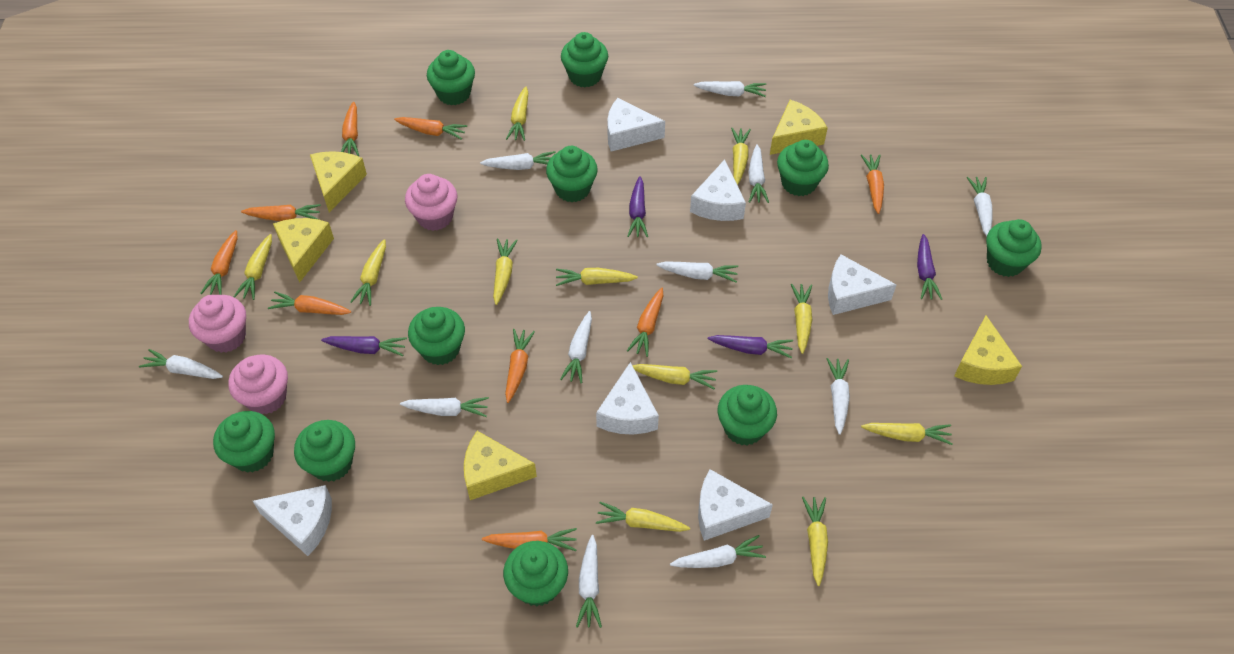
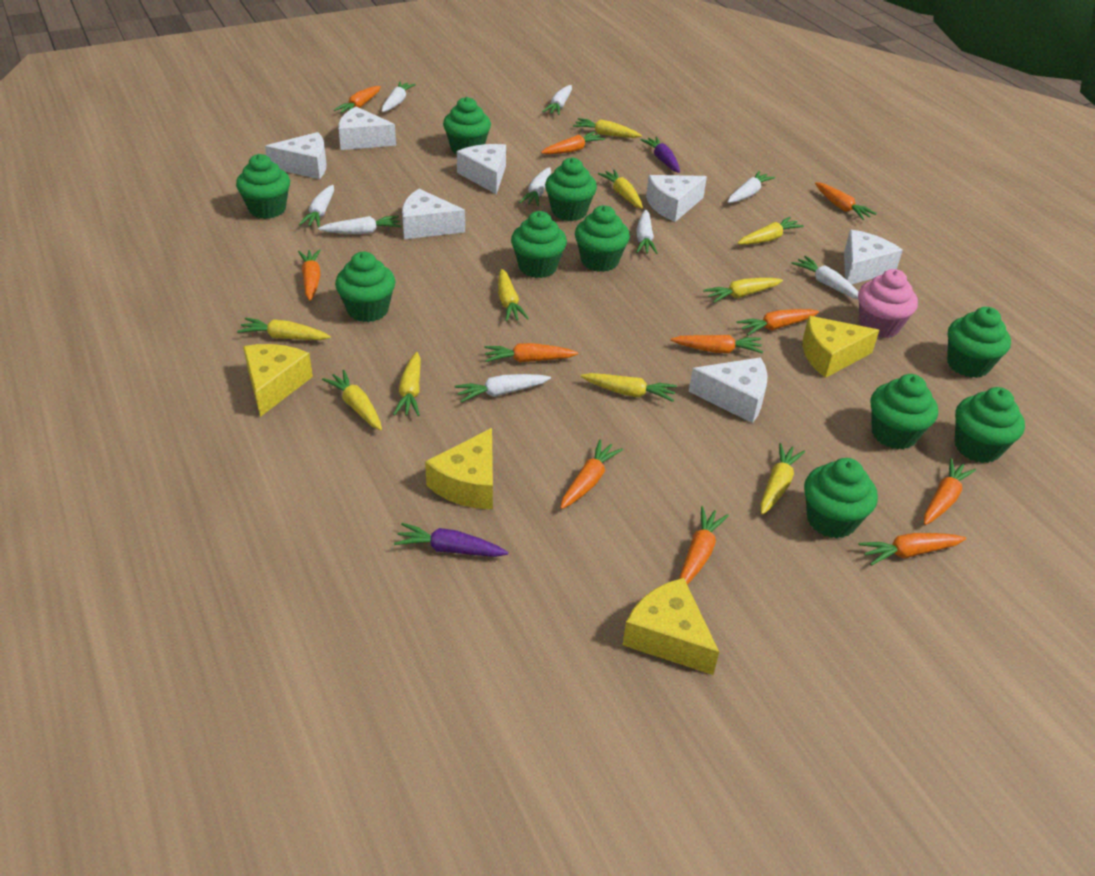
orange carrot: 9 -> 11
pink cupcake: 3 -> 1
purple carrot: 4 -> 2
white carrot: 11 -> 9
white cheese: 6 -> 7
yellow carrot: 11 -> 10
yellow cheese: 5 -> 4

